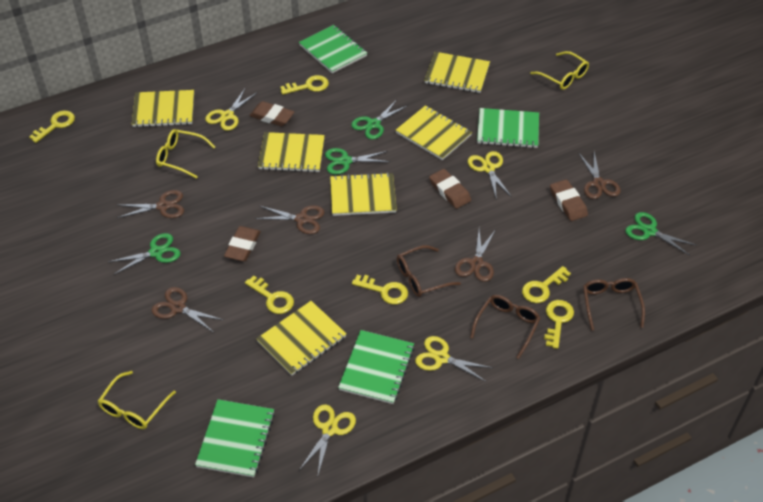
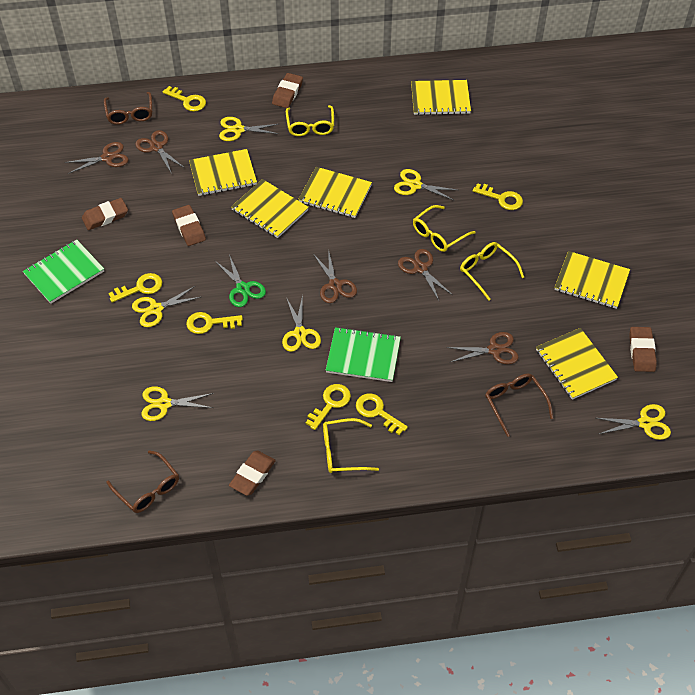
brown eraser: 4 -> 5
green notebook: 4 -> 2
green scissors: 4 -> 1
yellow glasses: 3 -> 4
yellow scissors: 4 -> 6

